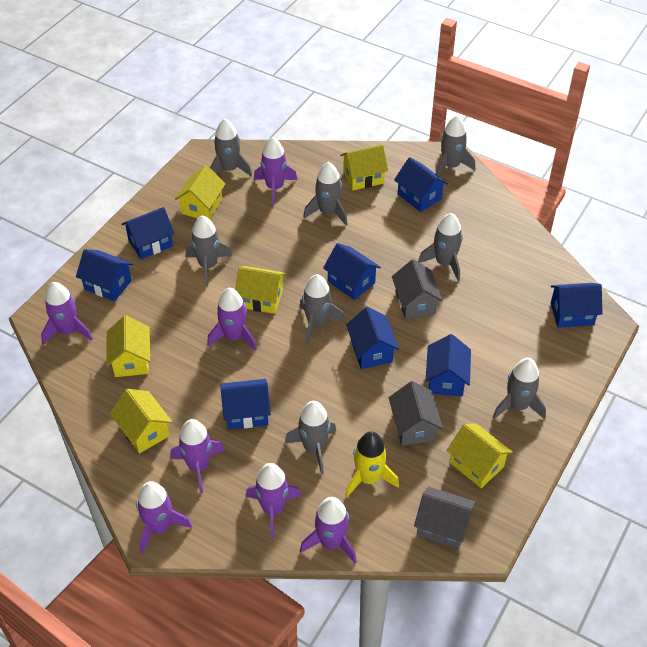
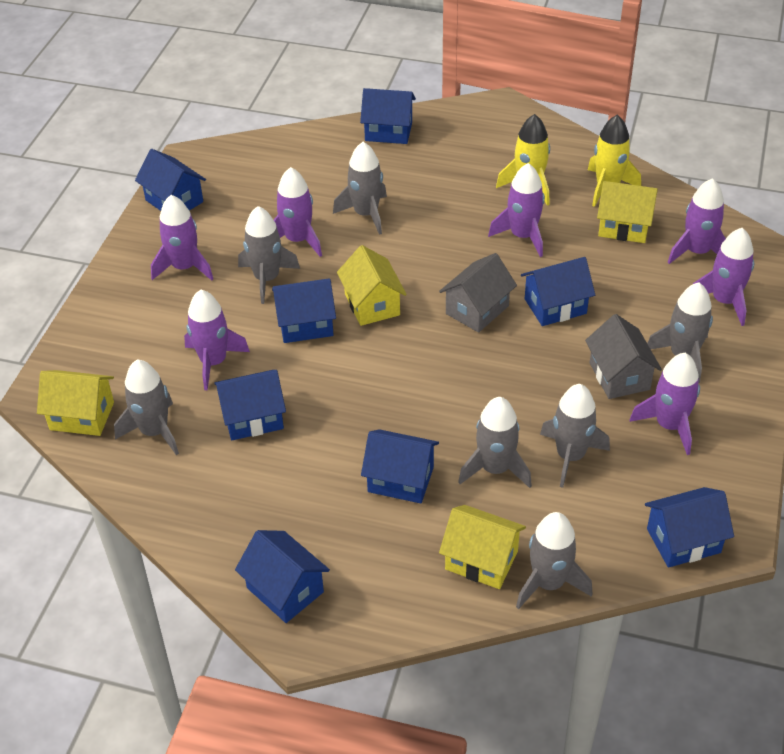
grey house: 3 -> 2
grey rocket: 8 -> 7
yellow house: 6 -> 4
yellow rocket: 1 -> 2

